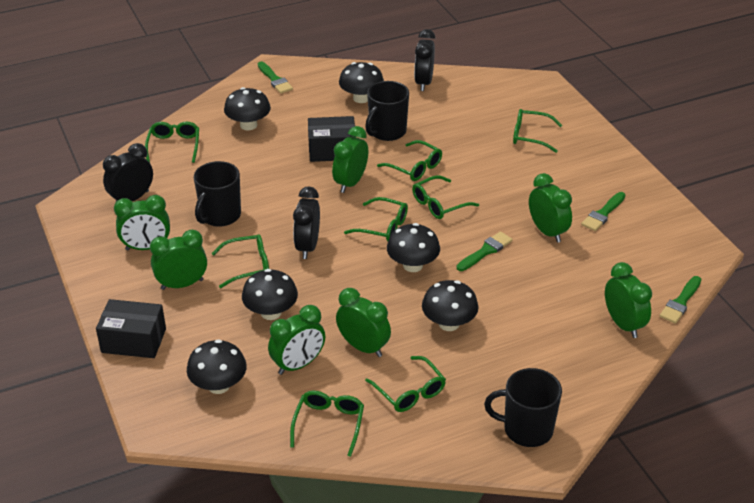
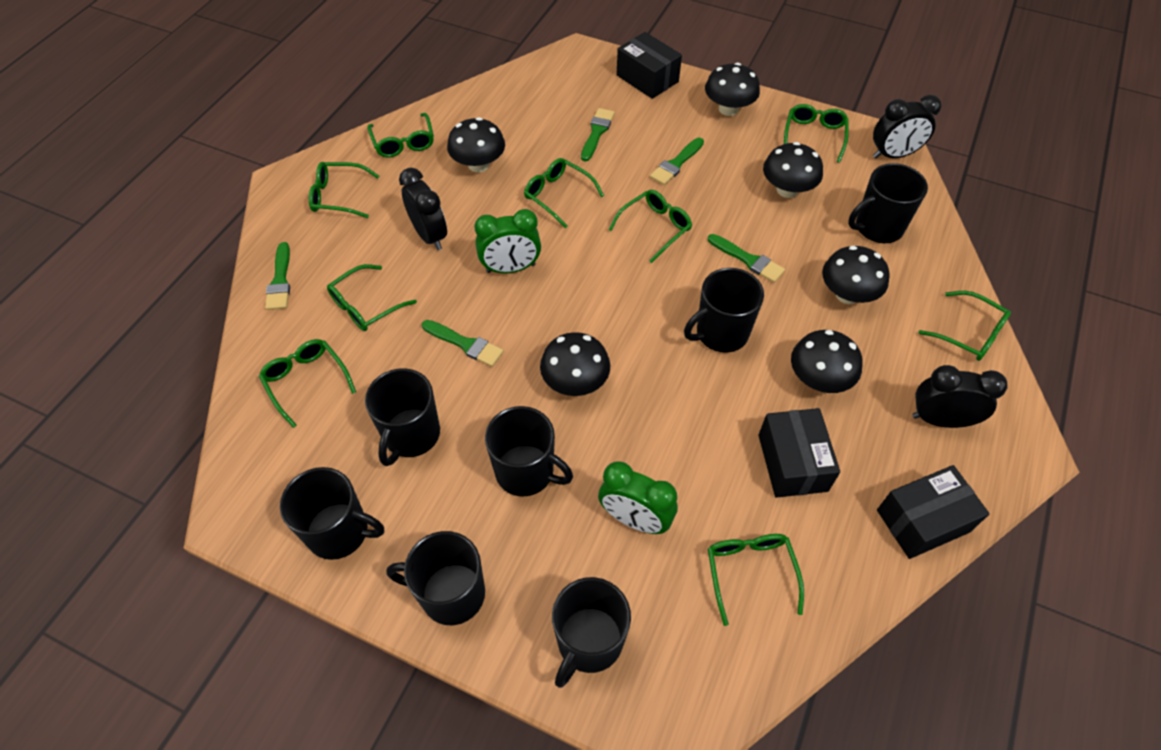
black box: 2 -> 3
black mug: 3 -> 7
green brush: 4 -> 5
green clock: 7 -> 2
green glasses: 8 -> 9

